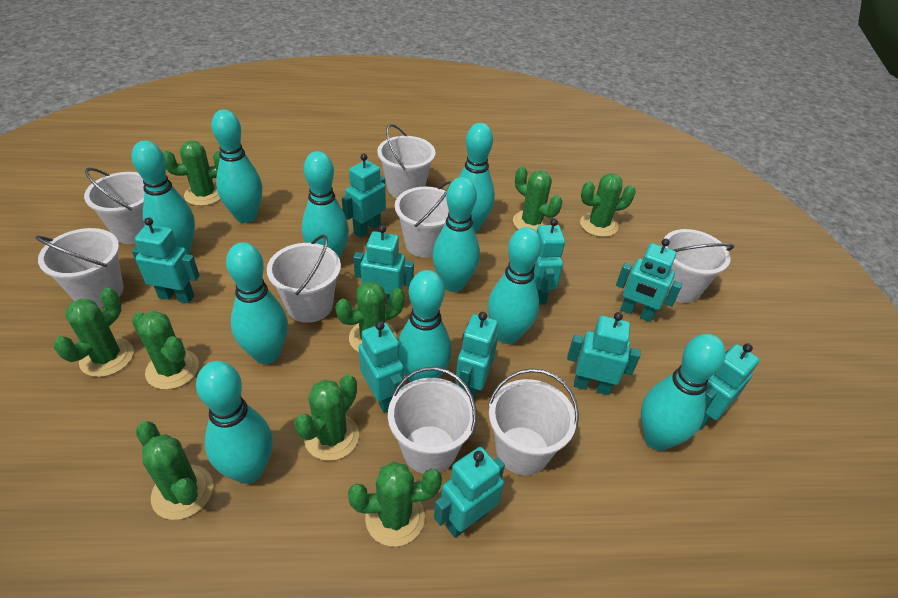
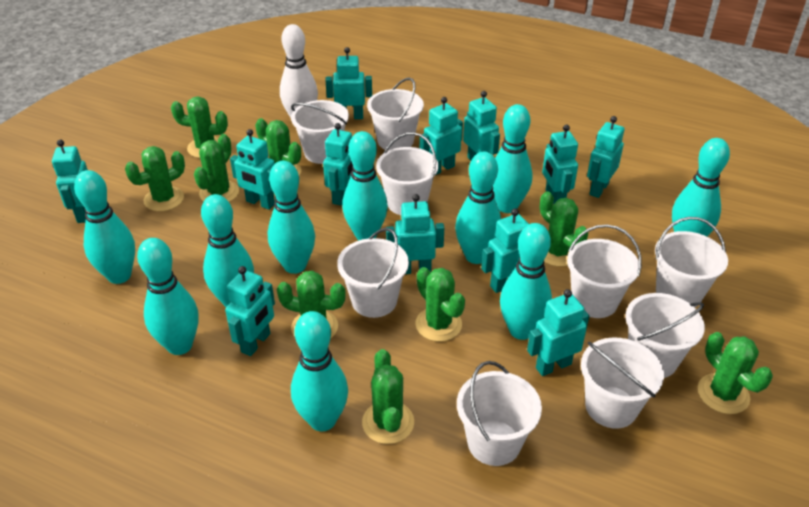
turquoise robot: 10 -> 12
white bowling pin: 0 -> 1
white bucket: 8 -> 9

